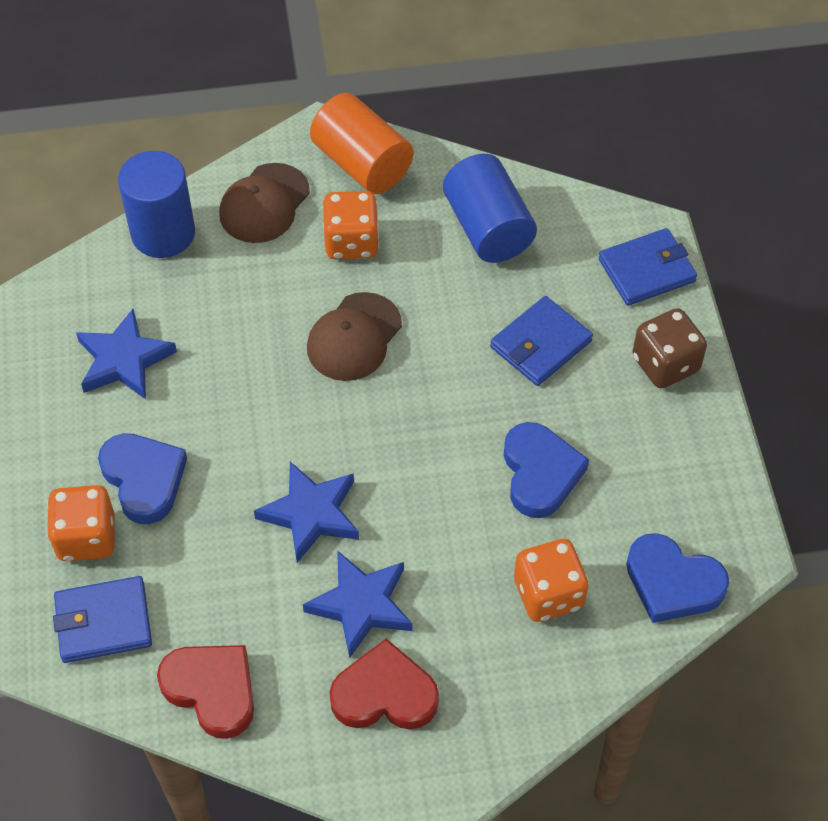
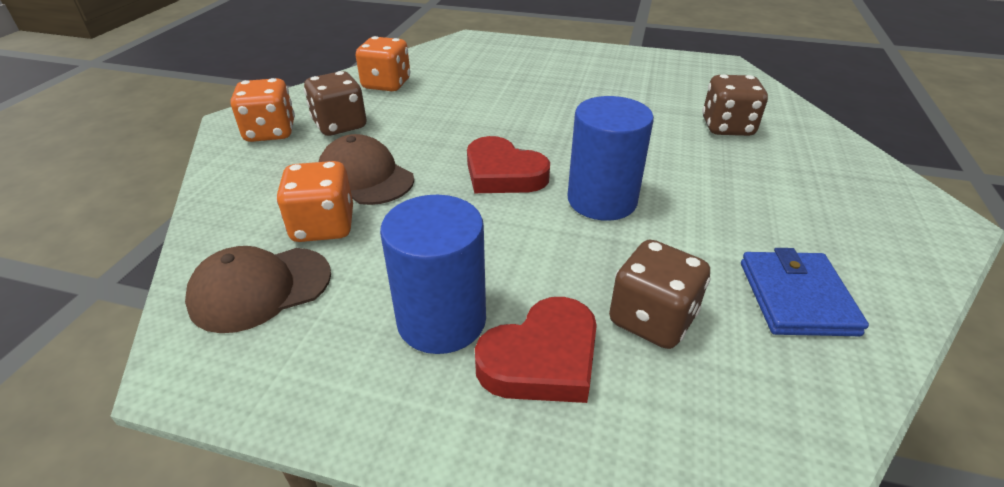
blue heart: 3 -> 0
blue star: 3 -> 0
blue wallet: 3 -> 1
brown dice: 1 -> 3
orange cylinder: 1 -> 0

